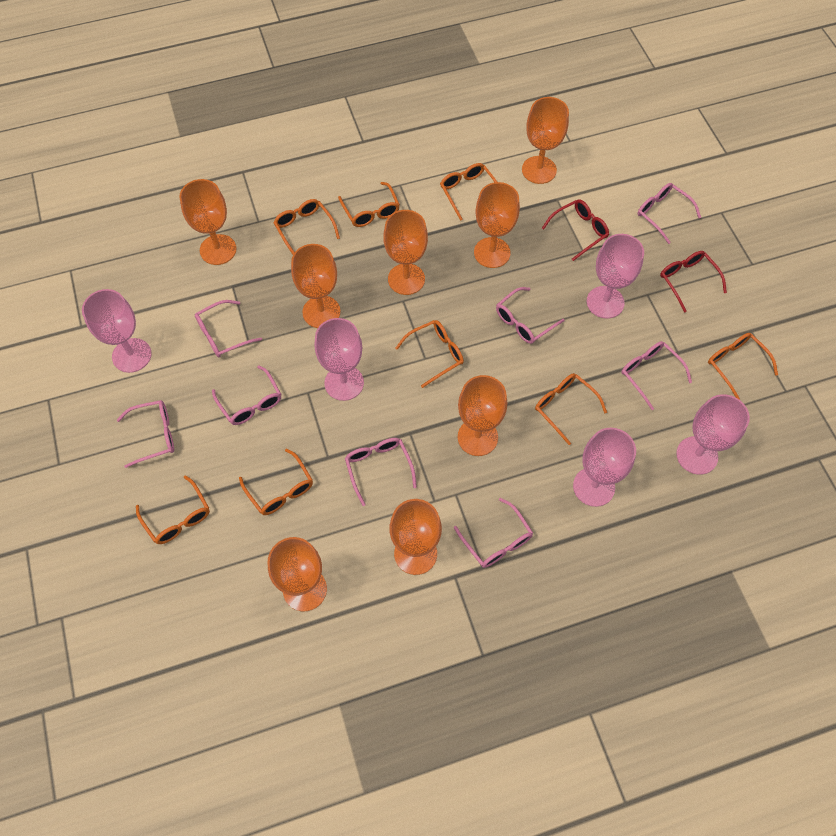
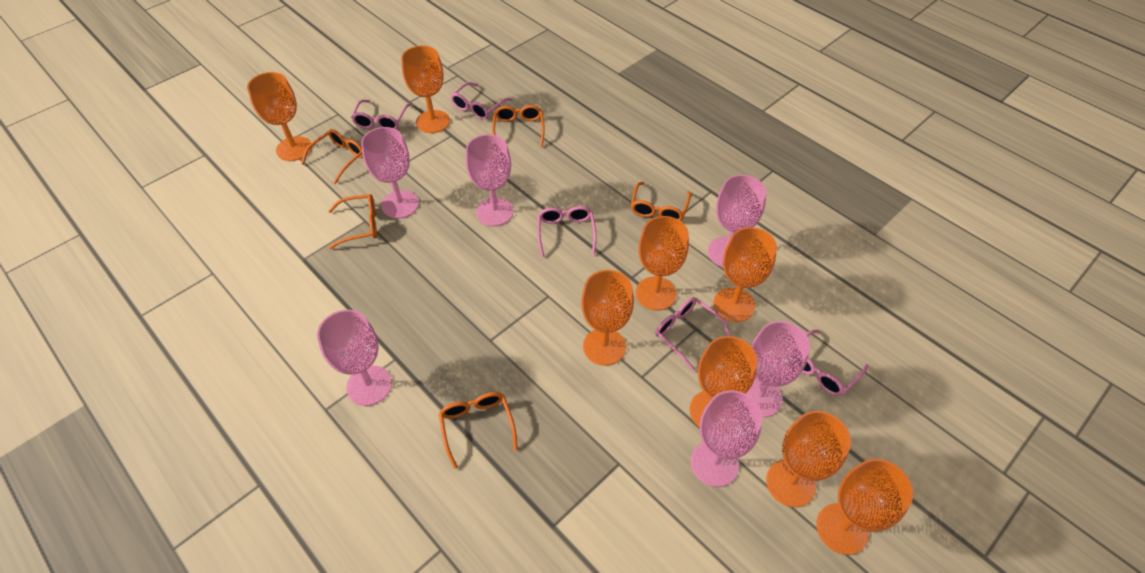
orange glasses: 8 -> 5
pink glasses: 8 -> 5
pink goblet: 5 -> 6
red glasses: 2 -> 0

